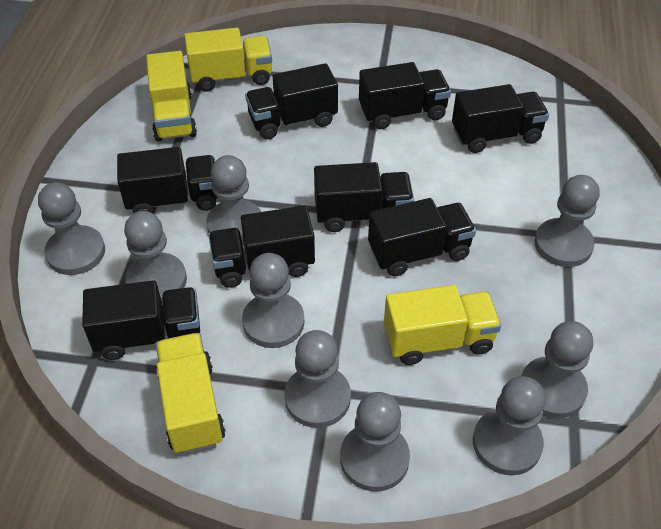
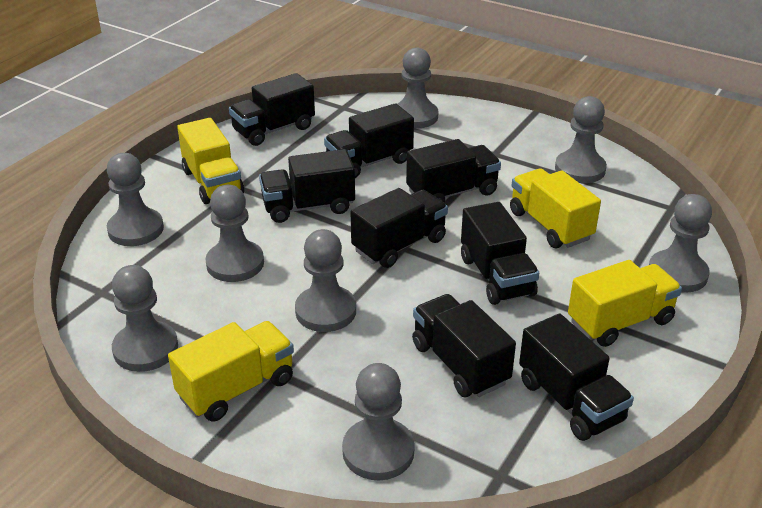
grey pawn: 9 -> 8

